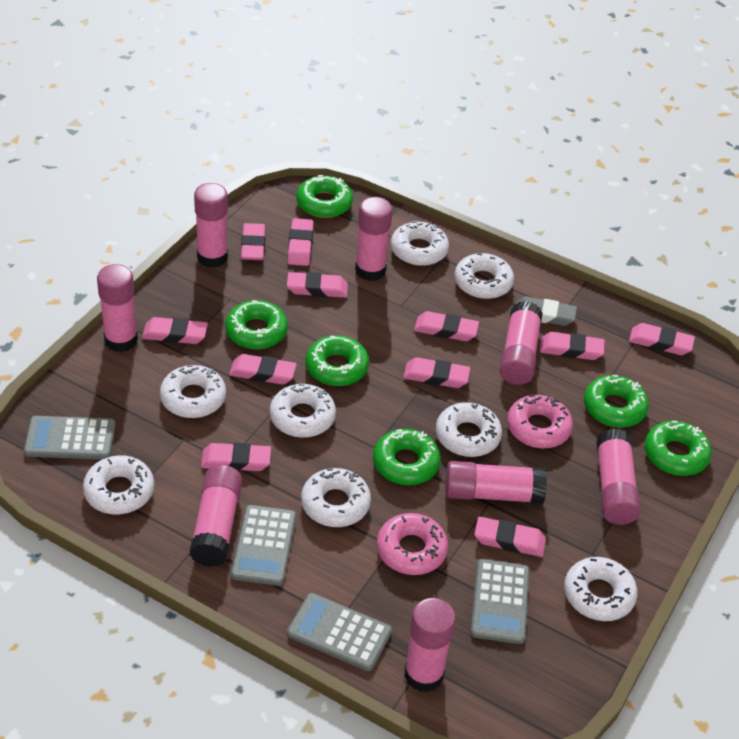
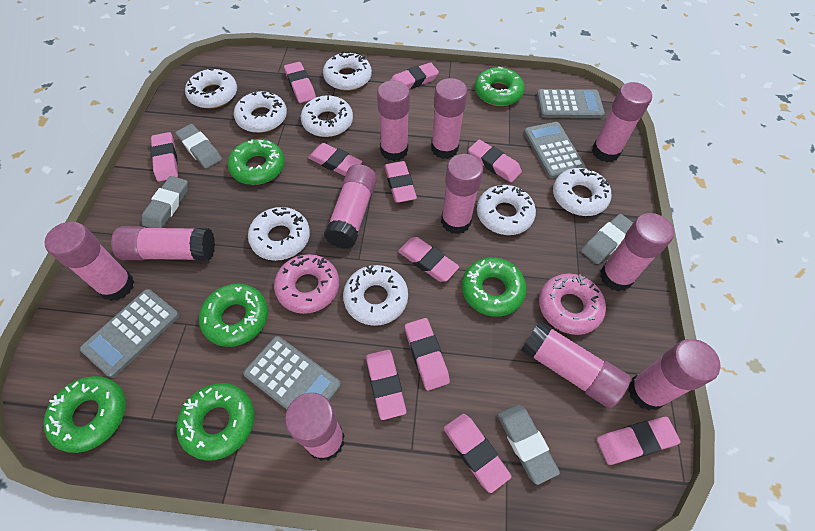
grey eraser: 1 -> 4
pink glue stick: 8 -> 11

